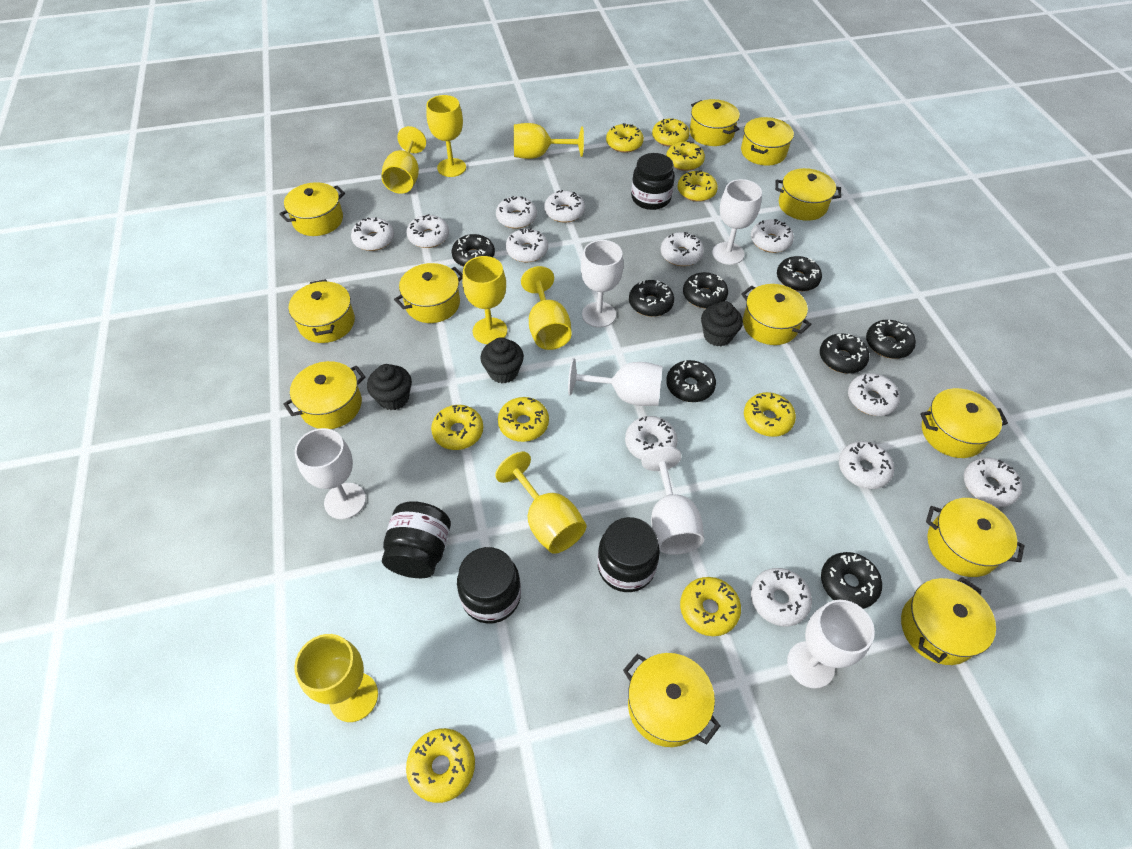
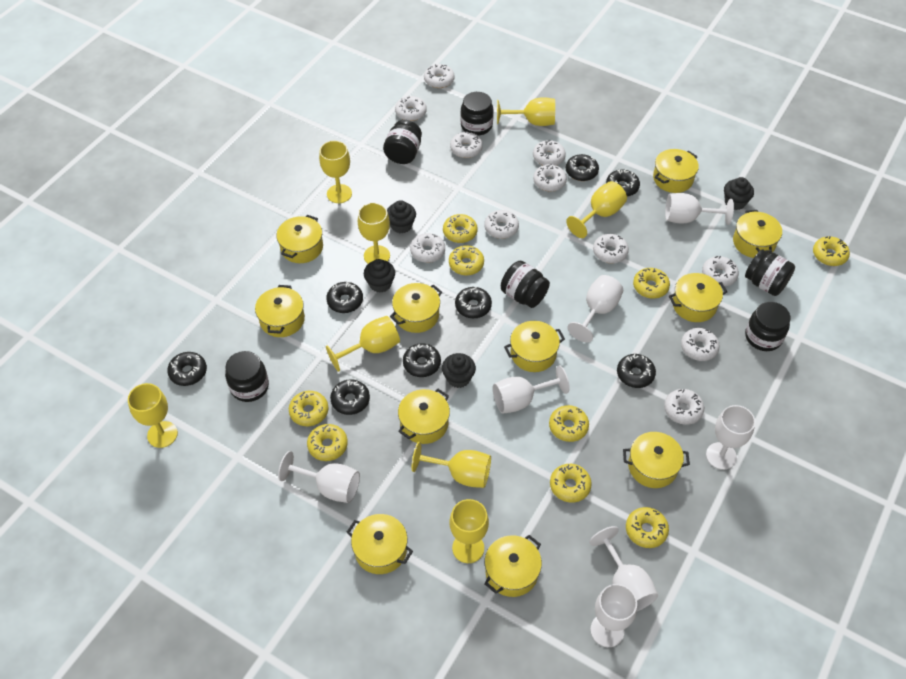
black cupcake: 3 -> 4
black jar: 4 -> 6
white donut: 12 -> 11
white goblet: 6 -> 7
yellow goblet: 7 -> 8
yellow pot: 12 -> 11

